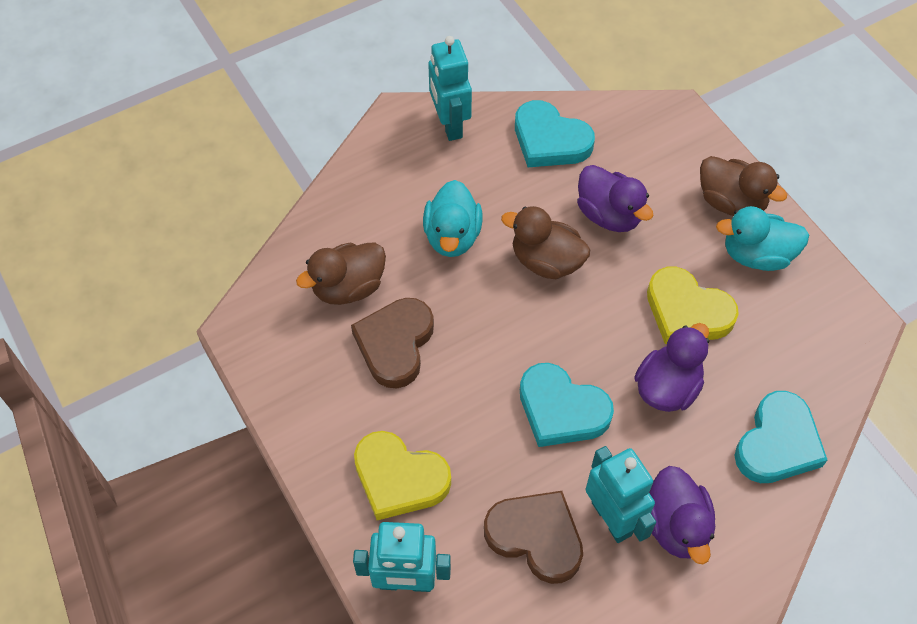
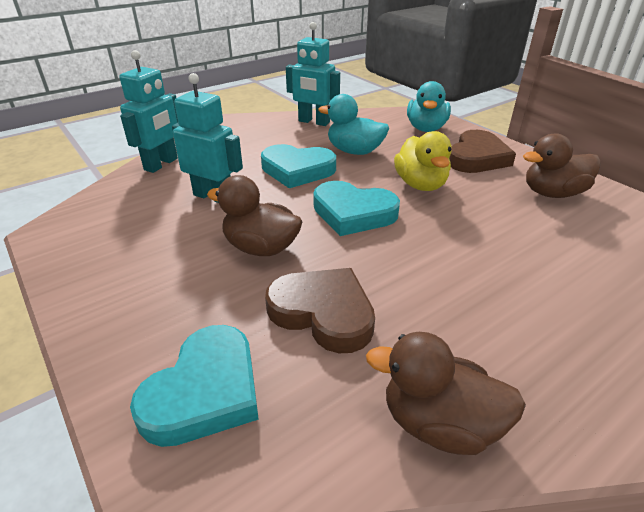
purple duck: 3 -> 0
yellow duck: 0 -> 1
yellow heart: 2 -> 0

